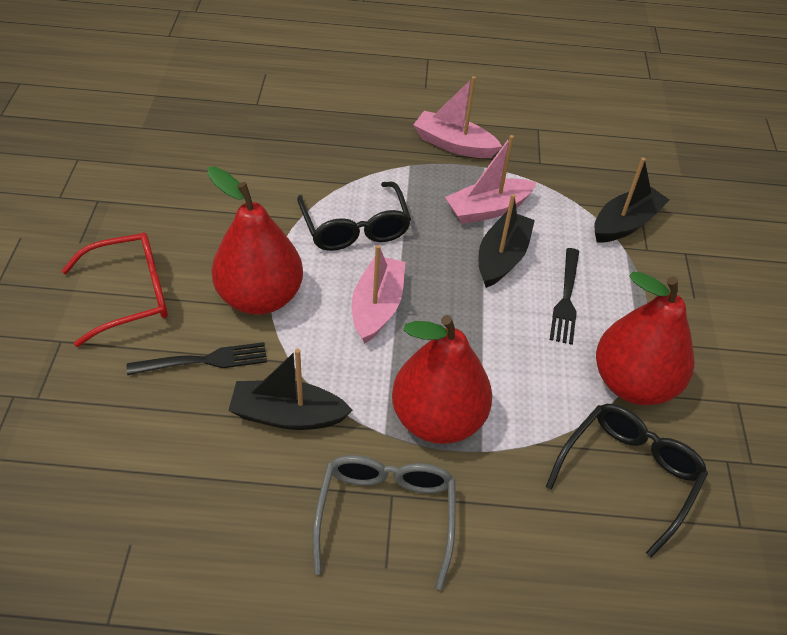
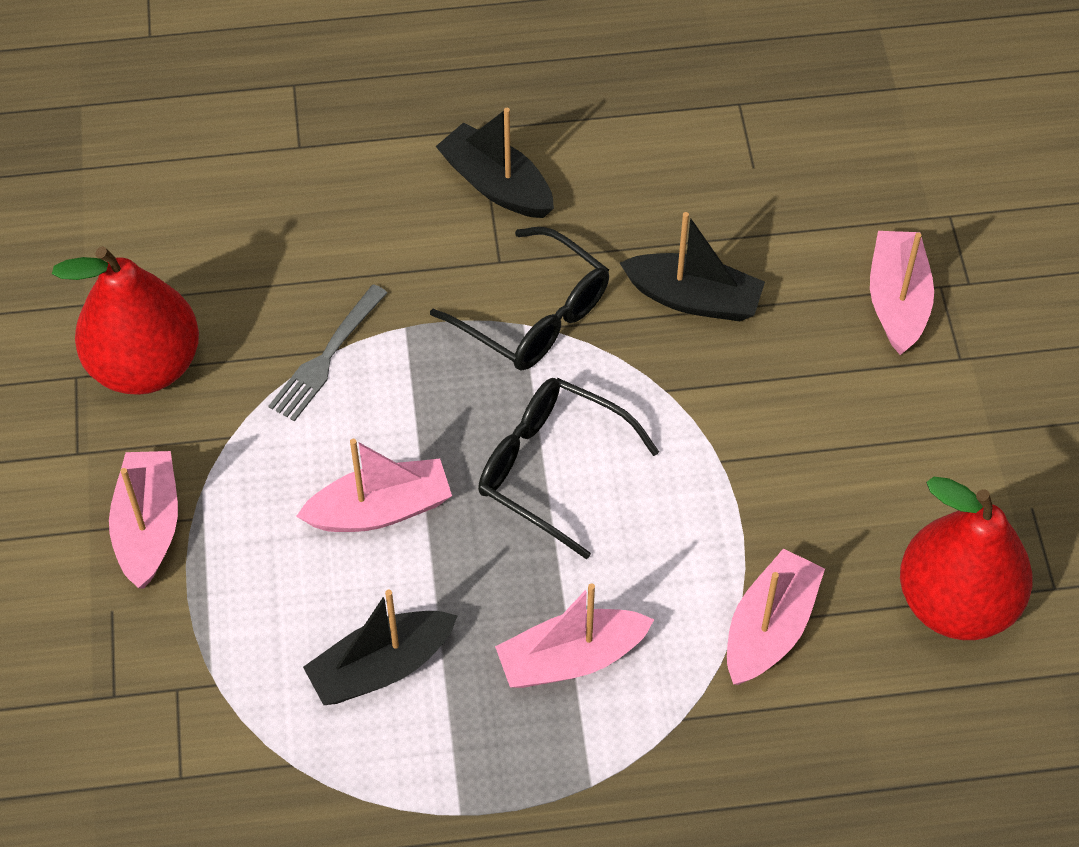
black fork: 2 -> 0
grey fork: 0 -> 1
grey glasses: 1 -> 0
pink boat: 3 -> 5
red glasses: 1 -> 0
red pear: 3 -> 2

